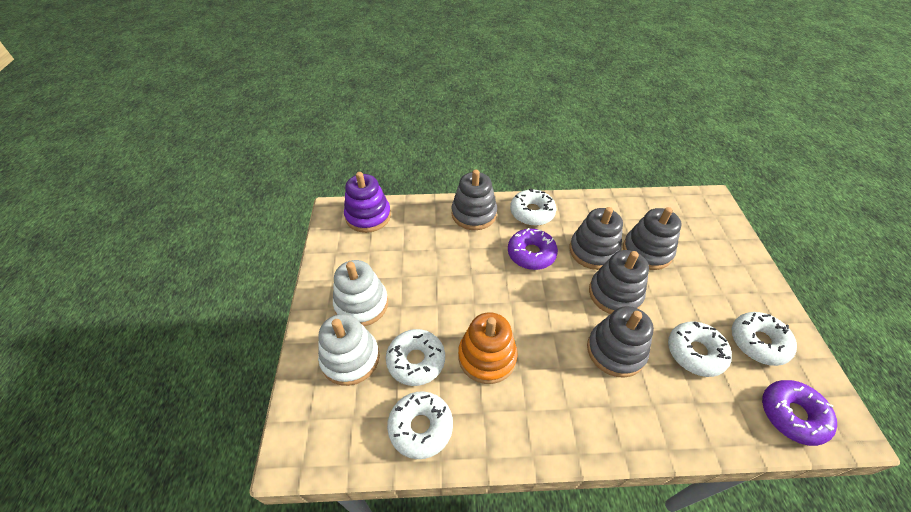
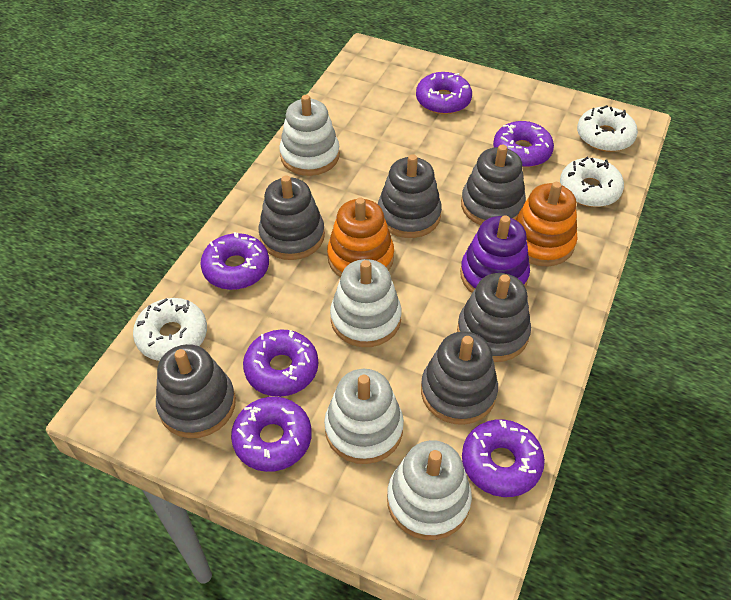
grey stacking toy: 5 -> 6
orange stacking toy: 1 -> 2
purple donut: 2 -> 6
white donut: 5 -> 3
white stacking toy: 2 -> 4

